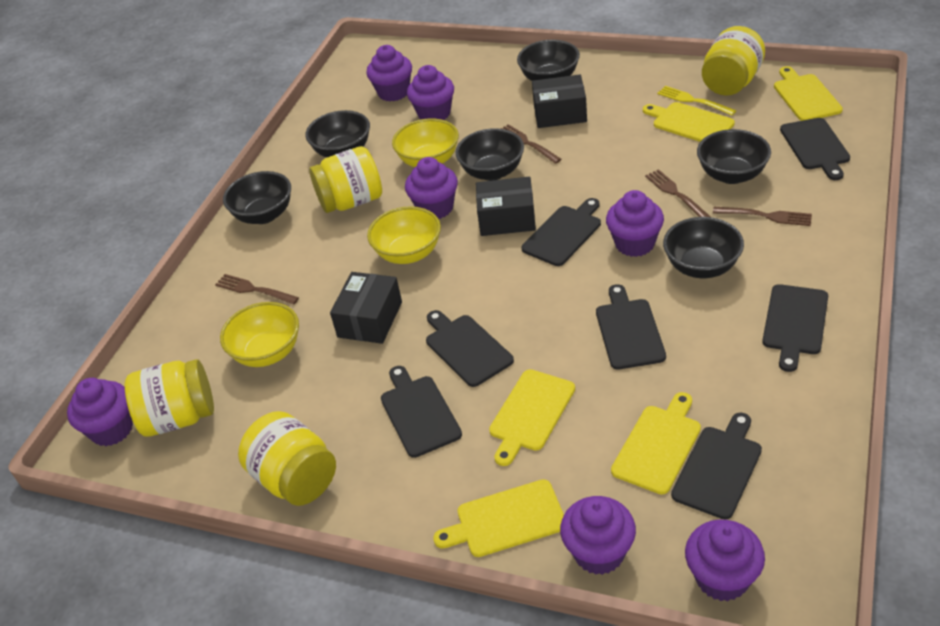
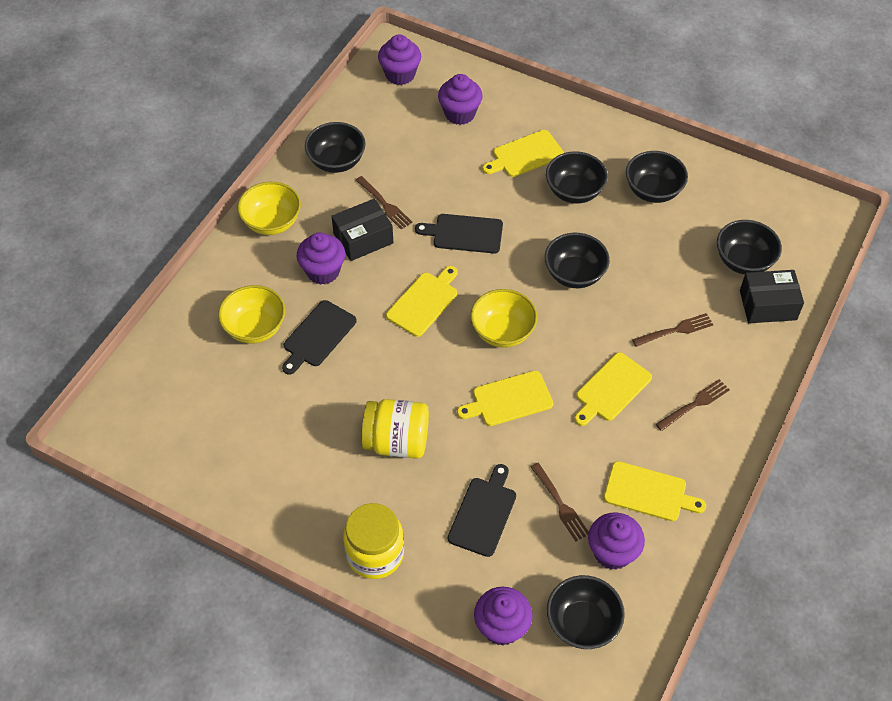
black box: 3 -> 2
black cutting board: 7 -> 3
purple cupcake: 7 -> 5
yellow fork: 1 -> 0
yellow jar: 4 -> 2

